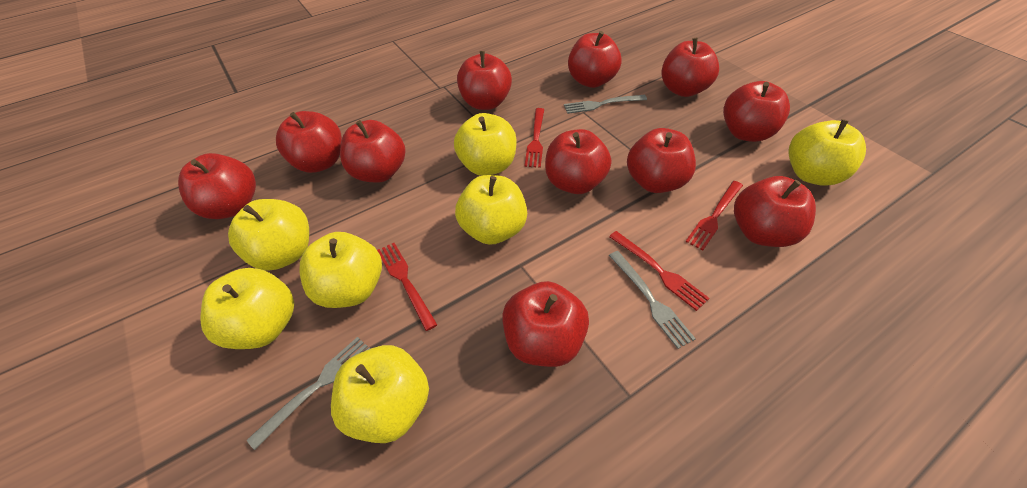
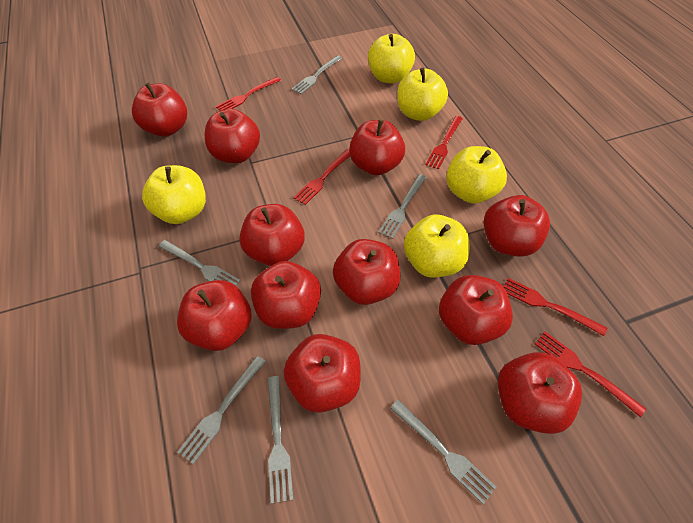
grey fork: 3 -> 6
red fork: 4 -> 5
yellow apple: 7 -> 5

